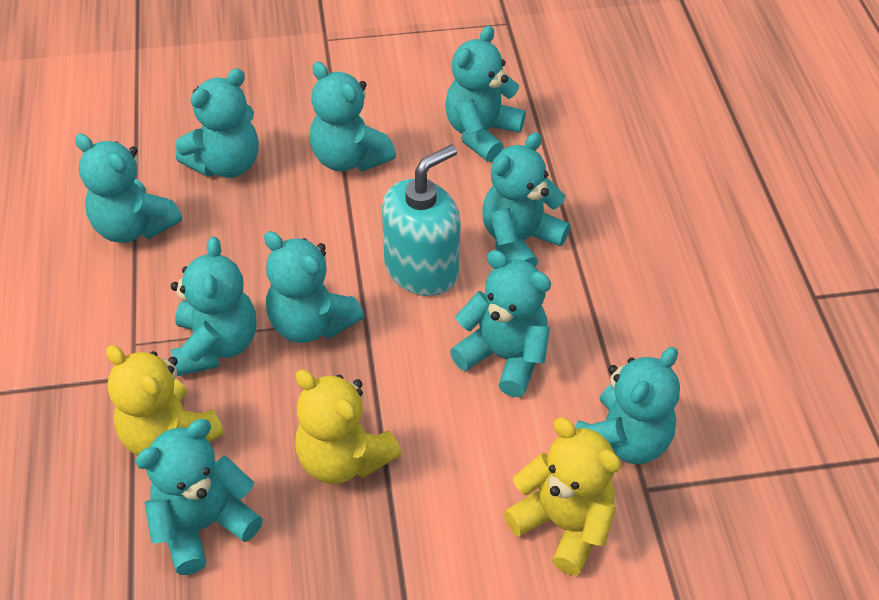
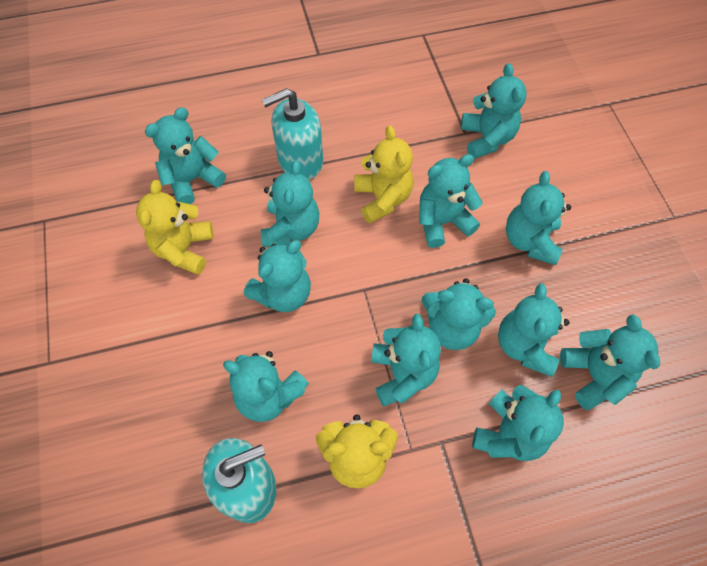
turquoise soap dispenser: 1 -> 2
turquoise teddy bear: 10 -> 12

